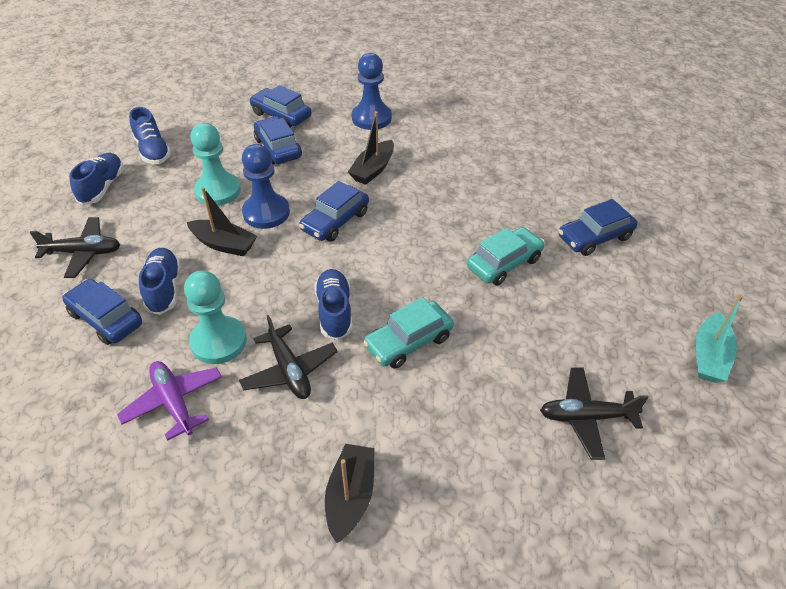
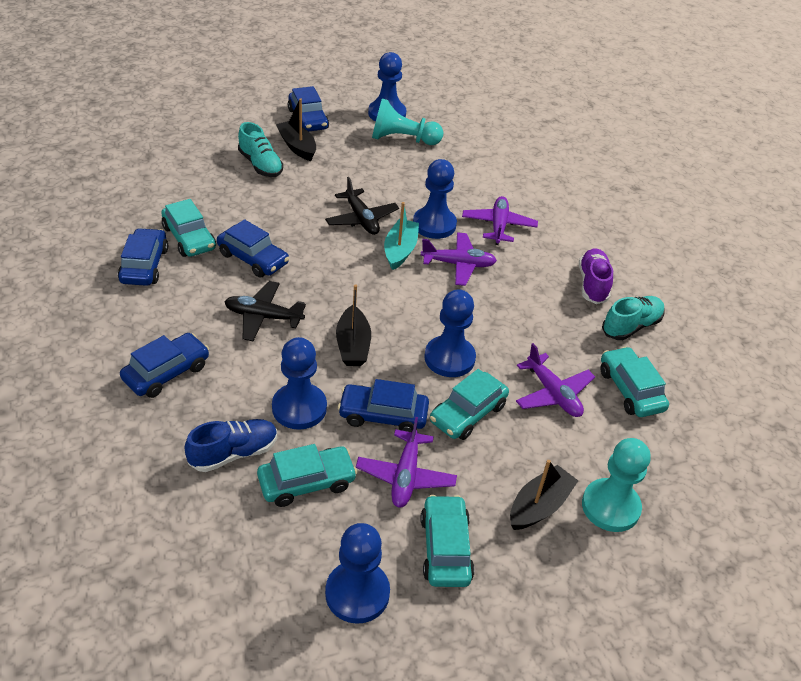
black plane: 3 -> 2
blue pawn: 2 -> 5
blue shoe: 4 -> 1
purple plane: 1 -> 4
purple shoe: 0 -> 1
turquoise car: 2 -> 5
turquoise shoe: 0 -> 2

